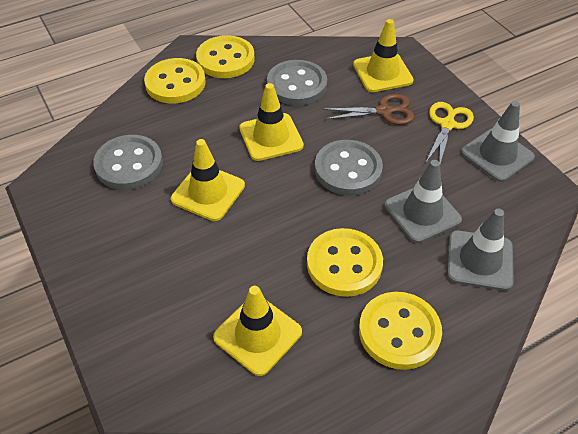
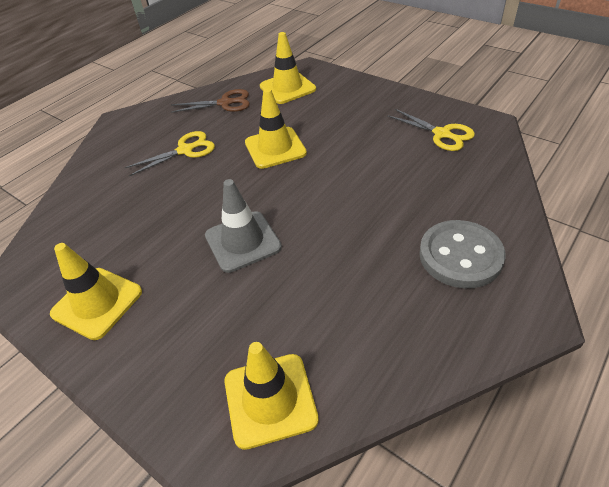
grey button: 3 -> 1
grey traffic cone: 3 -> 1
yellow button: 4 -> 0
yellow scissors: 1 -> 2

